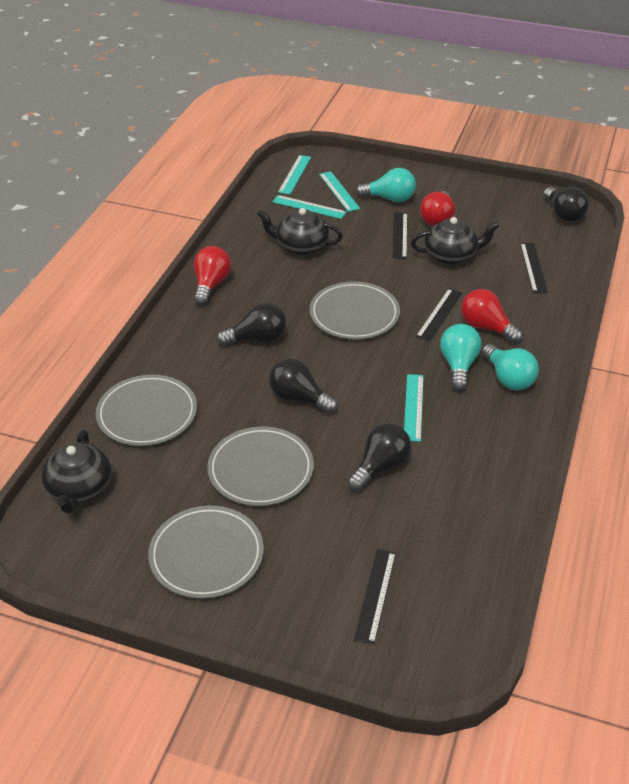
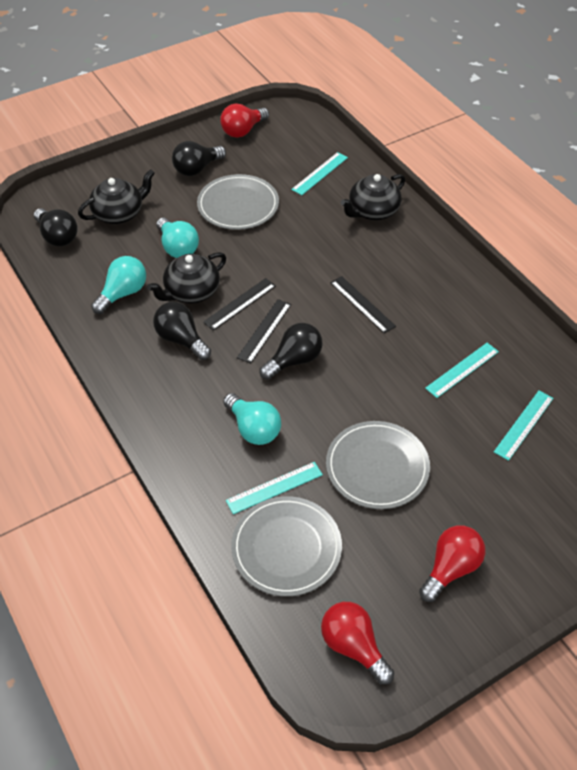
black ruler: 4 -> 3
grey plate: 4 -> 3

